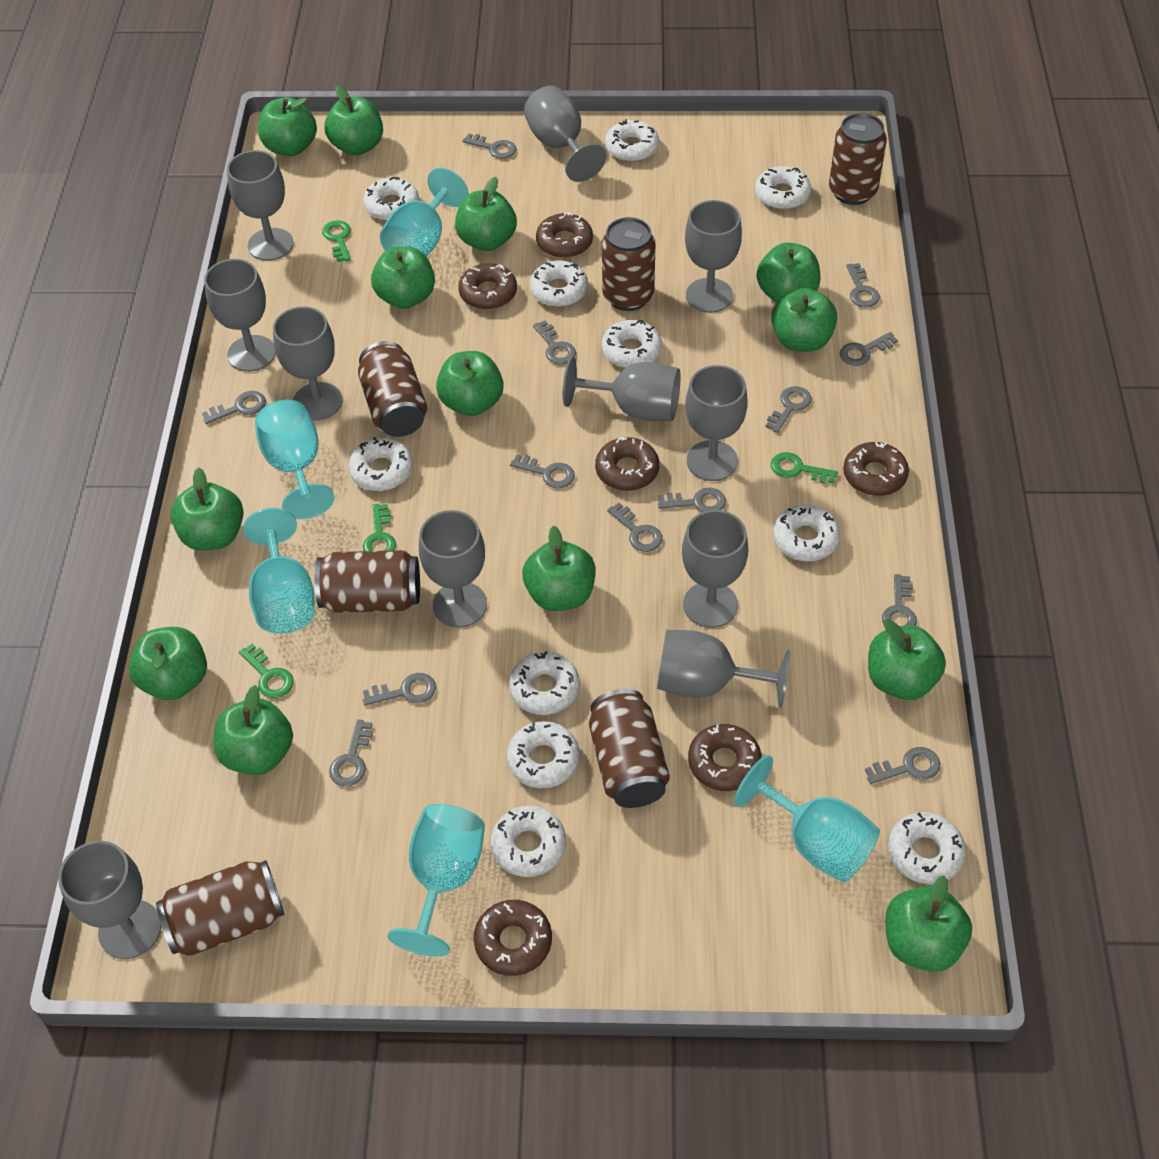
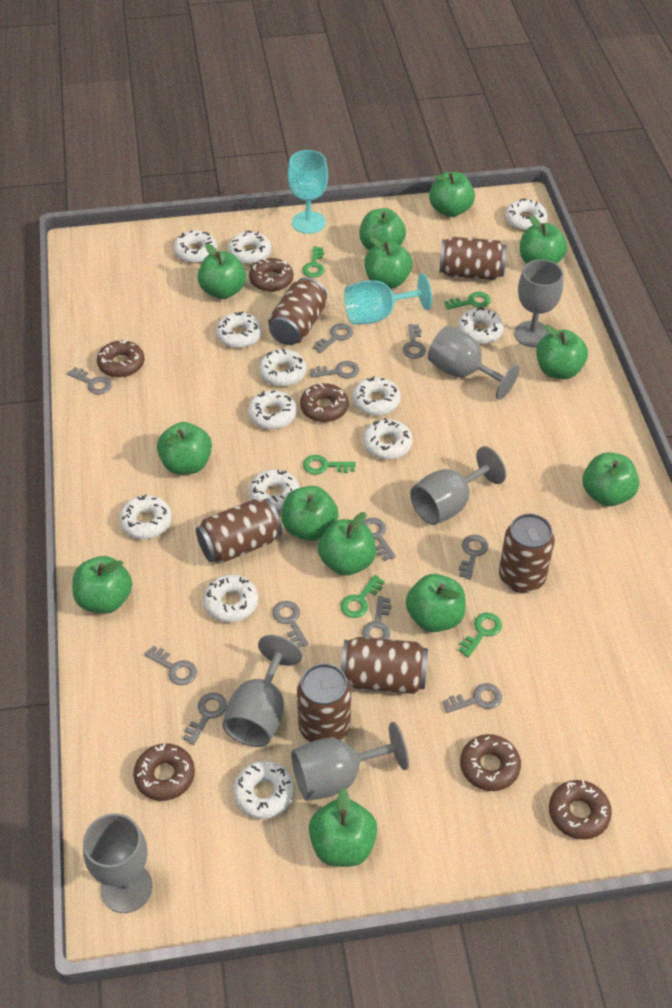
green key: 4 -> 5
grey goblet: 11 -> 6
grey key: 13 -> 11
turquoise goblet: 5 -> 2
white donut: 11 -> 13

